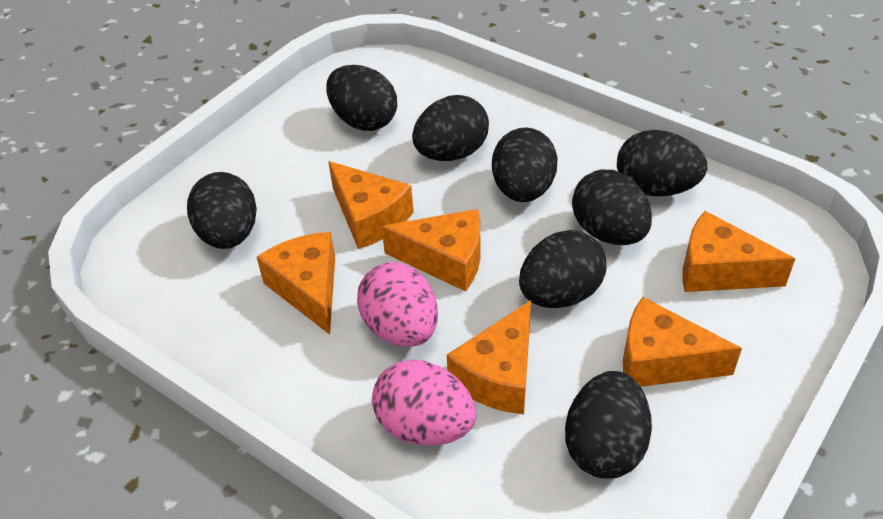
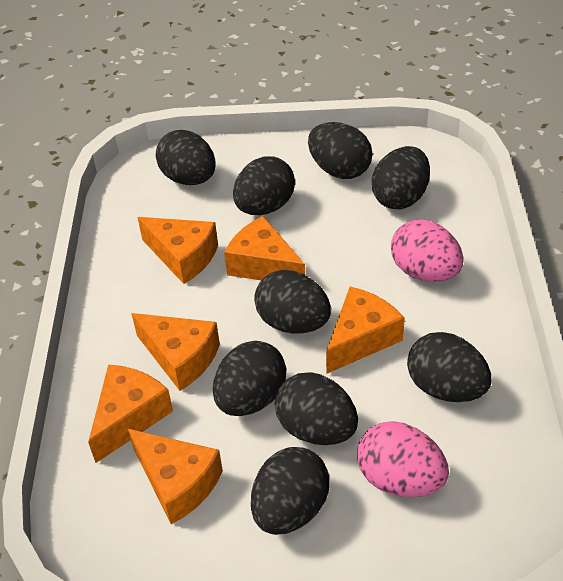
black egg: 8 -> 9

